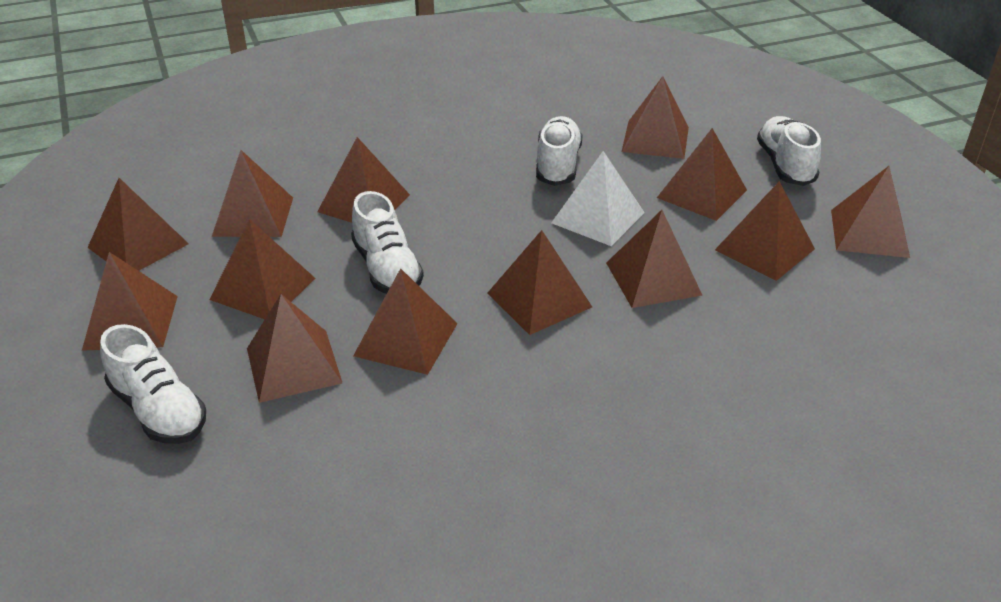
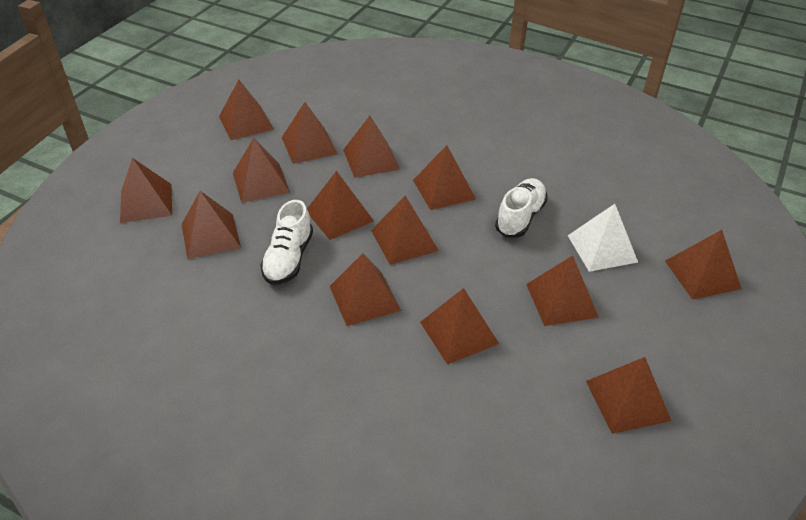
brown pyramid: 13 -> 14
white shoe: 4 -> 2

